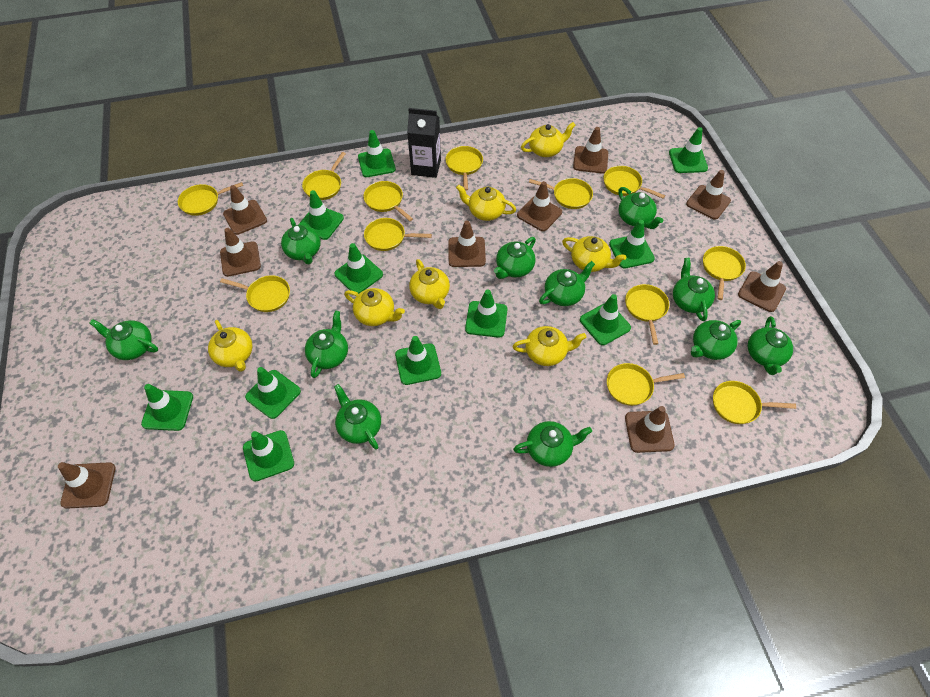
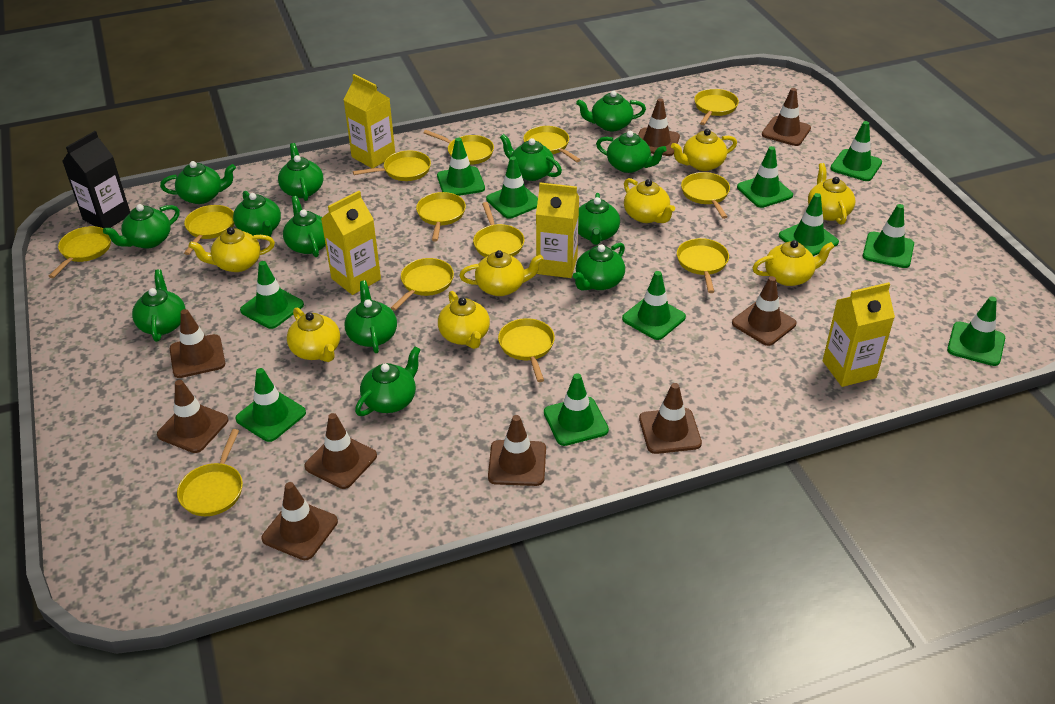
green teapot: 11 -> 13
yellow carton: 0 -> 4
yellow pan: 12 -> 13
yellow teapot: 7 -> 8

